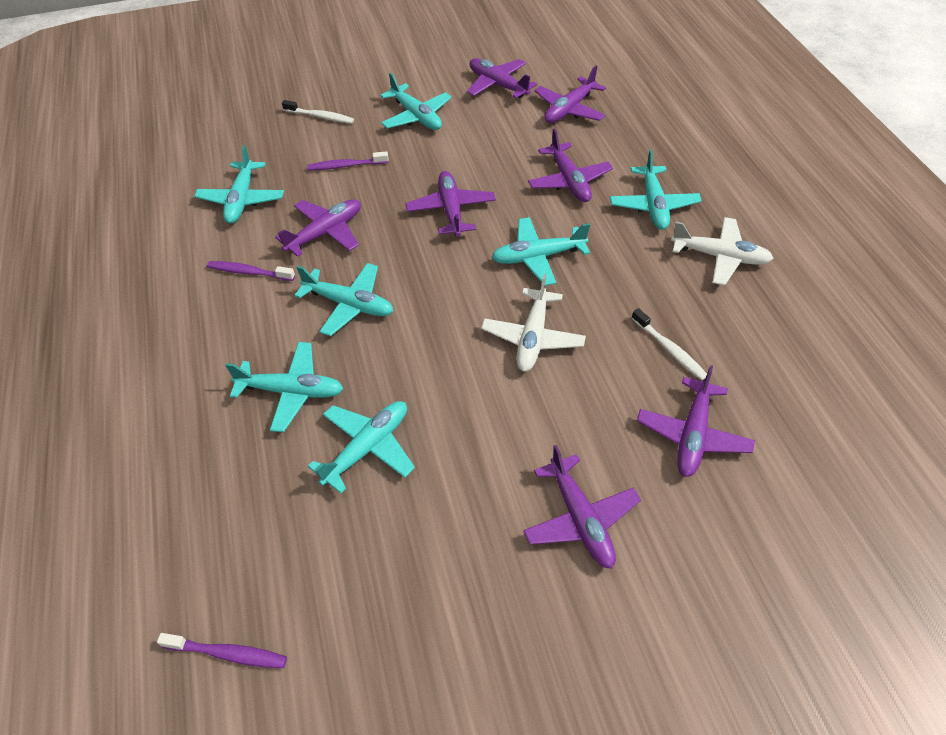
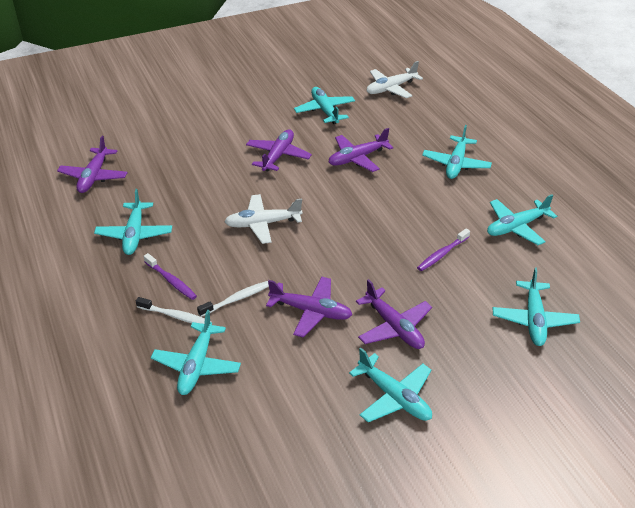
purple plane: 7 -> 5
purple toothbrush: 3 -> 2

